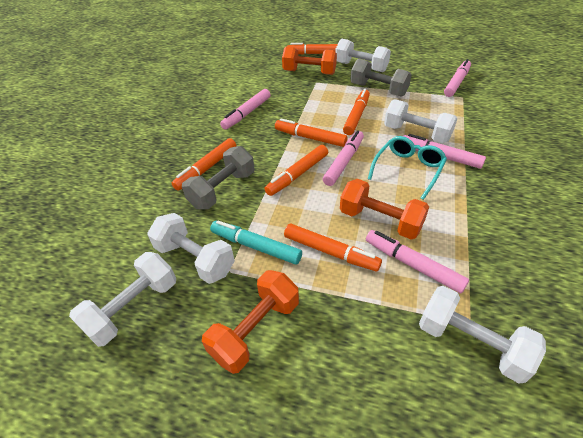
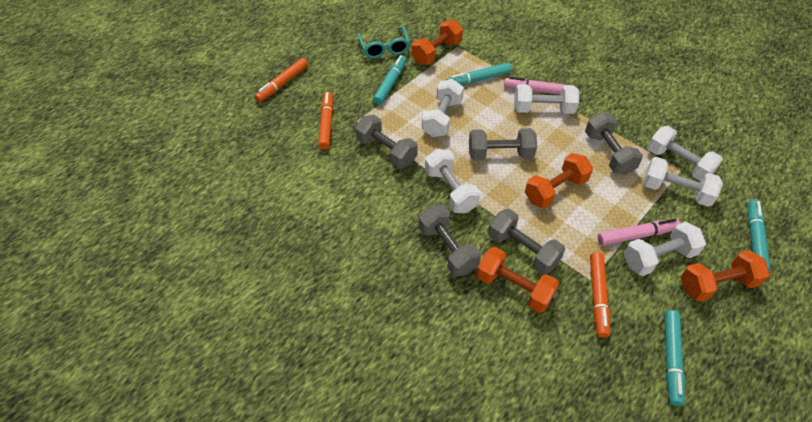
grey dumbbell: 2 -> 5
orange dumbbell: 3 -> 4
orange marker: 6 -> 3
pink marker: 5 -> 2
turquoise marker: 1 -> 4
white dumbbell: 5 -> 6

